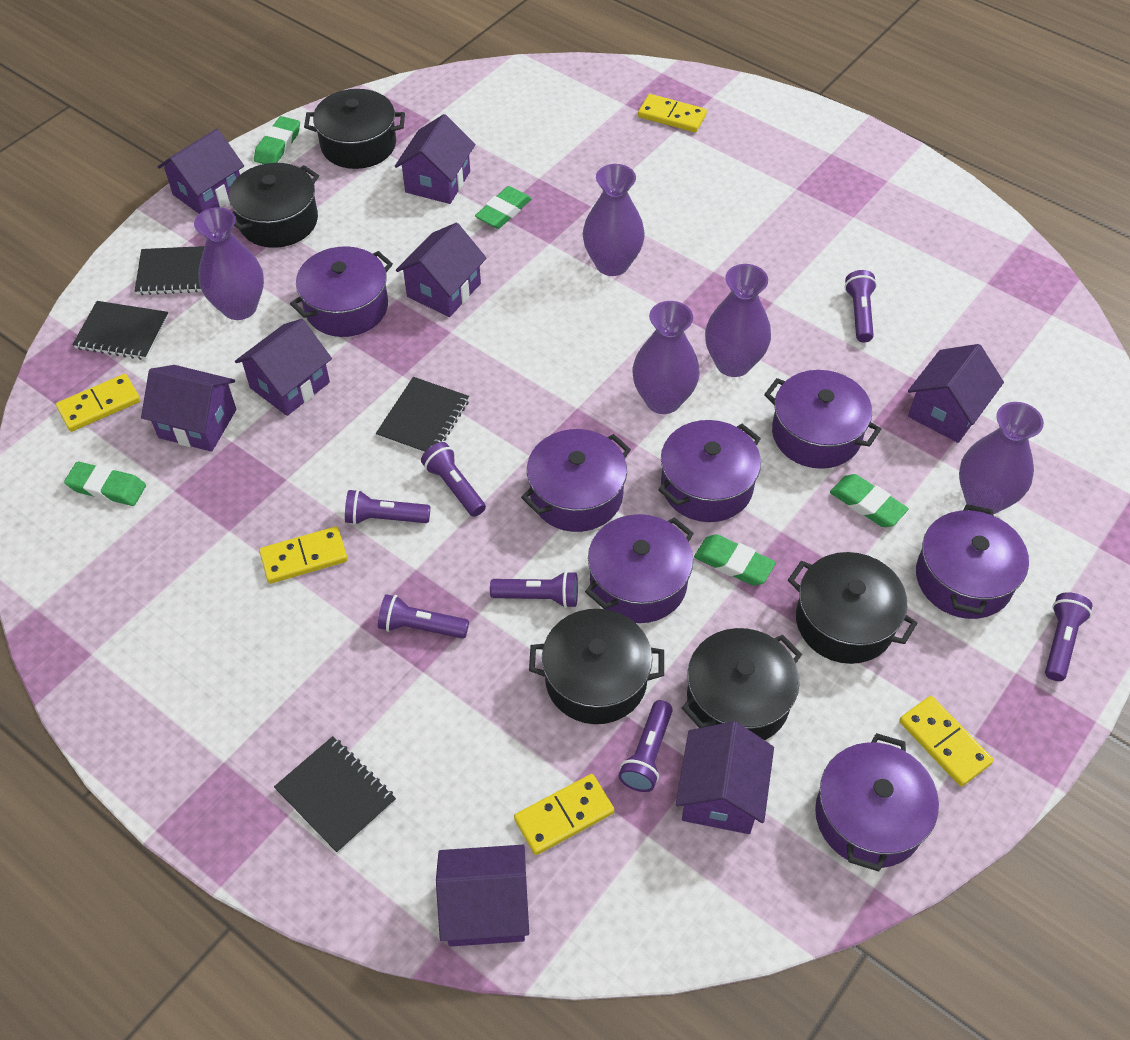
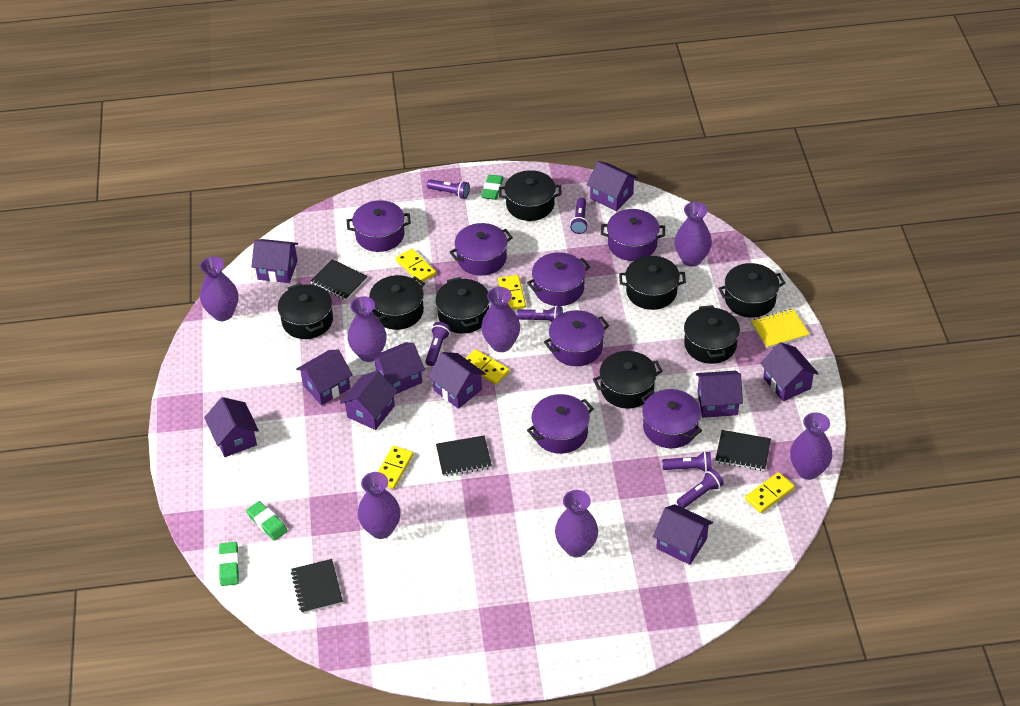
black pot: 5 -> 8
green eraser: 5 -> 3
purple flashlight: 7 -> 6
purple house: 8 -> 10
purple vase: 5 -> 7
yellow notebook: 0 -> 1

